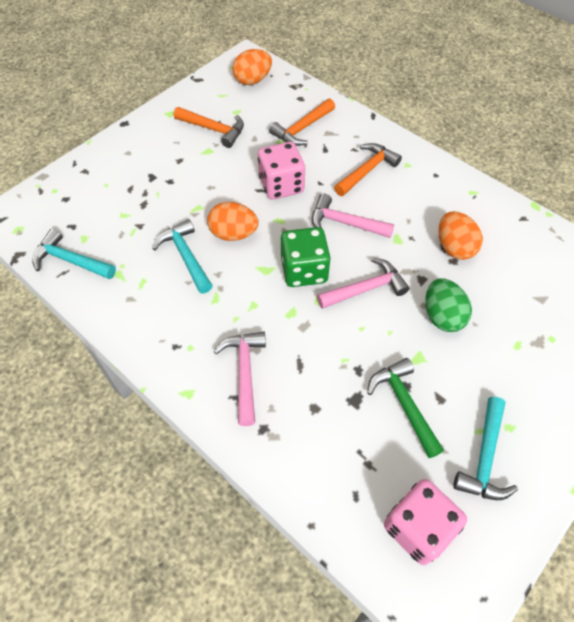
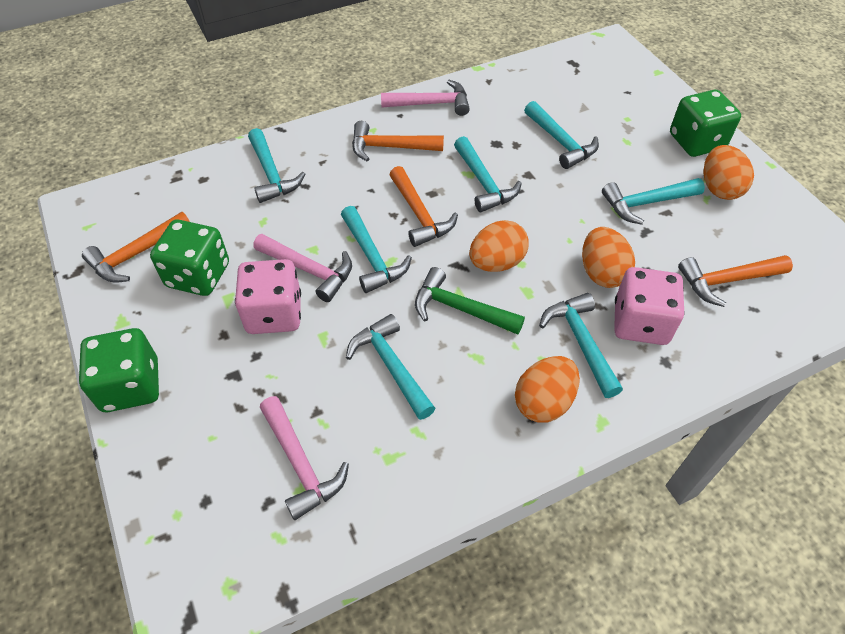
green dice: 1 -> 3
green egg: 1 -> 0
orange egg: 3 -> 4
orange hammer: 3 -> 4
turquoise hammer: 3 -> 7

